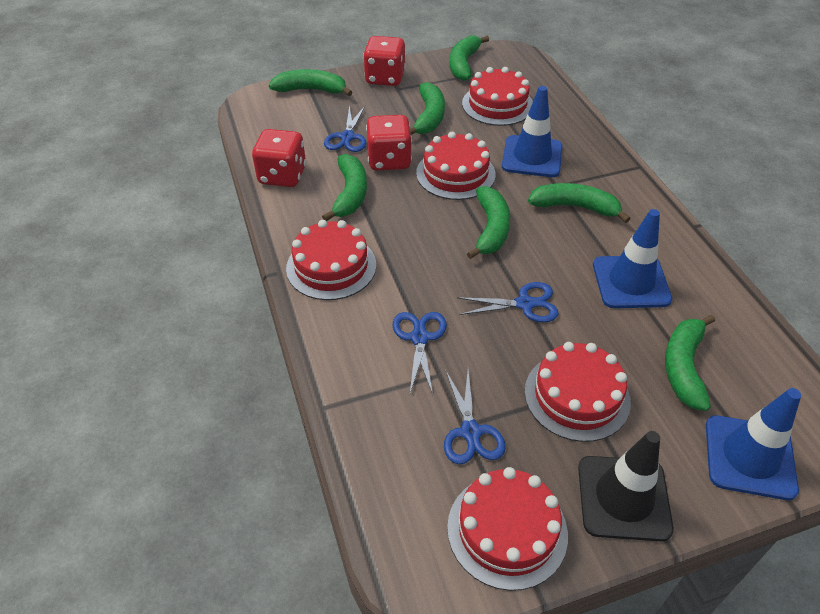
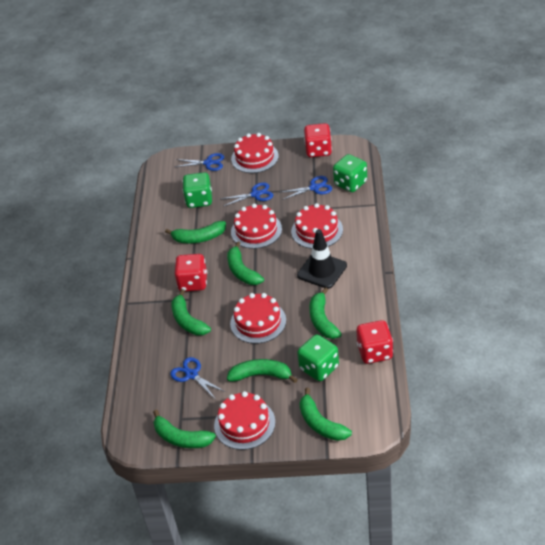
blue traffic cone: 3 -> 0
green dice: 0 -> 3

